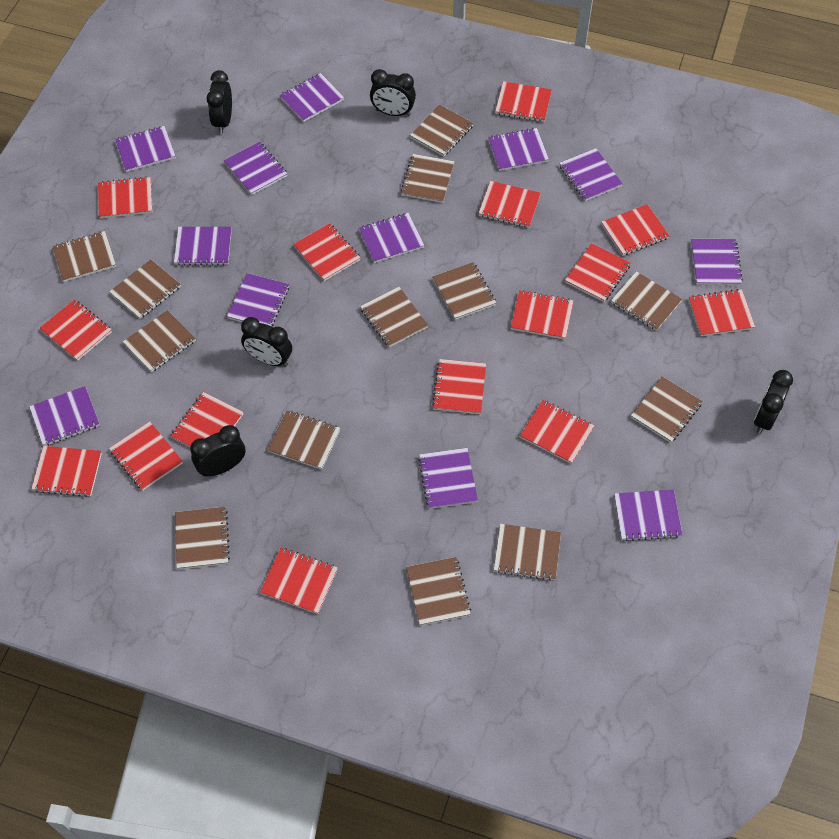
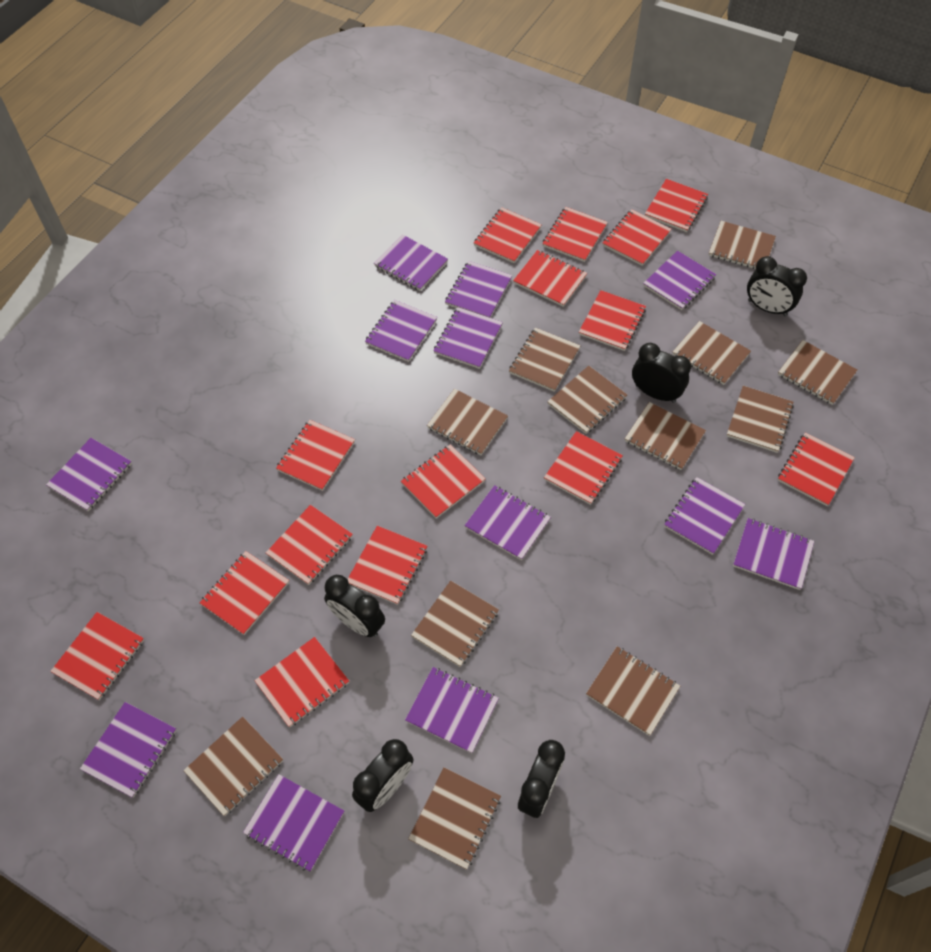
brown notebook: 13 -> 12

